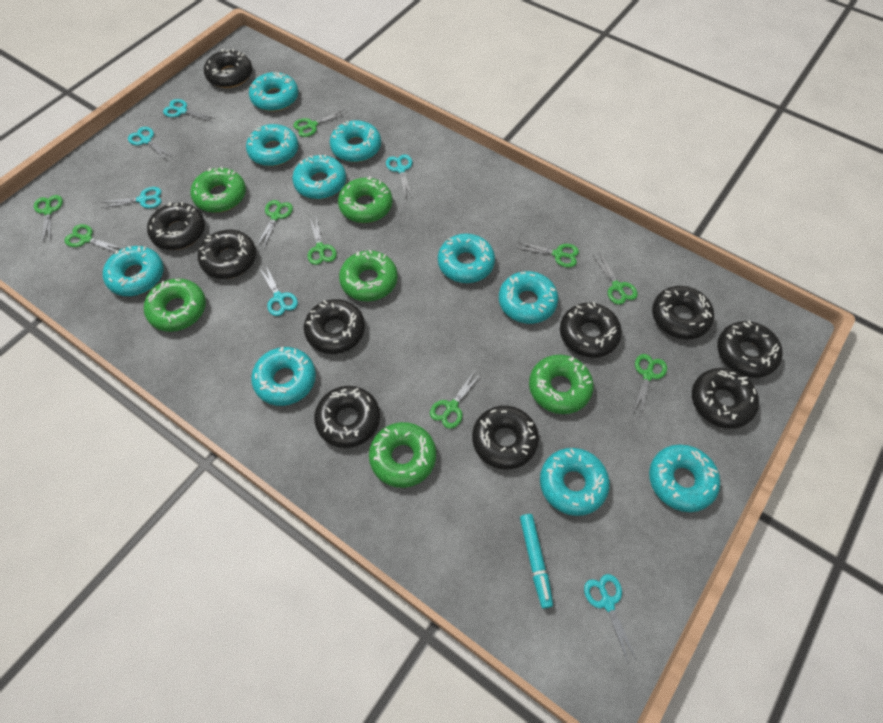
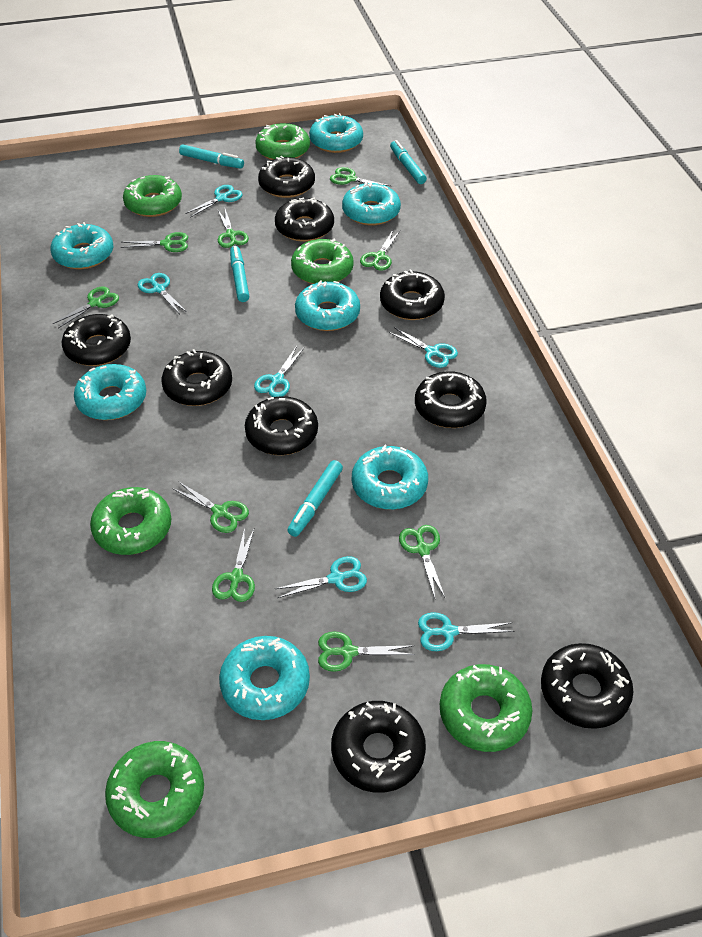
black donut: 10 -> 9
turquoise donut: 10 -> 7
turquoise marker: 1 -> 4

